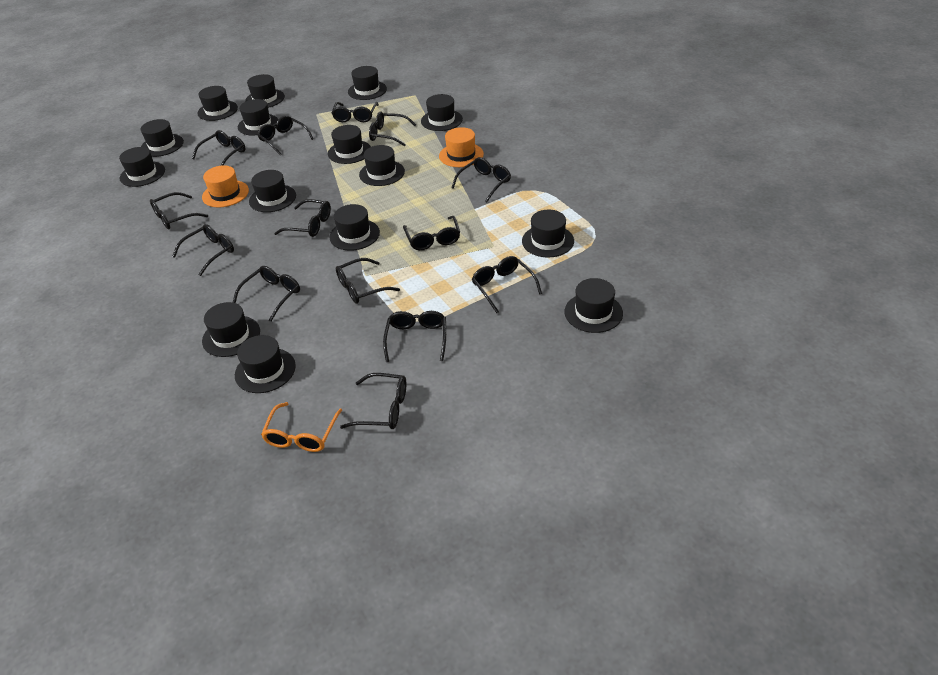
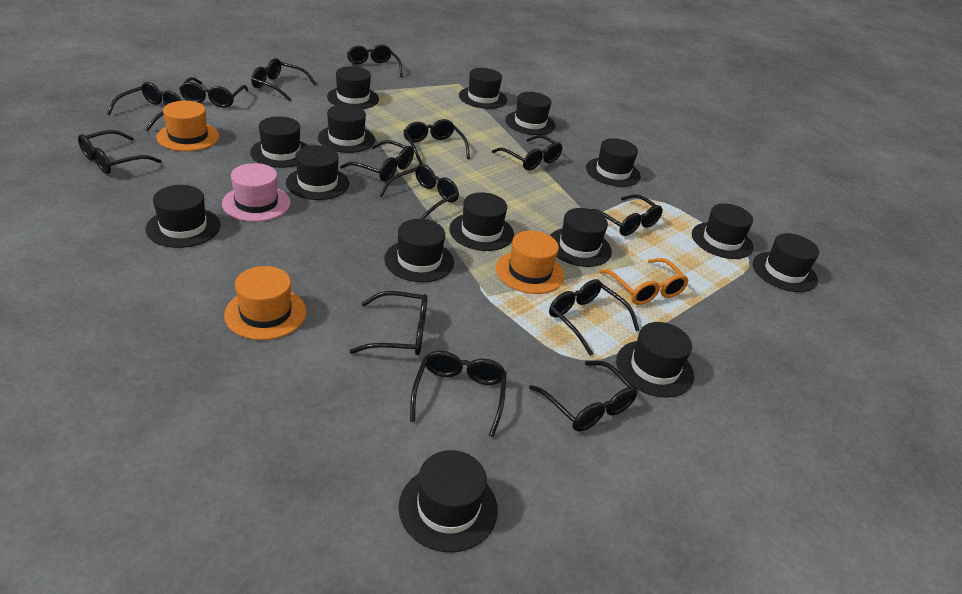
orange hat: 2 -> 3
pink hat: 0 -> 1

